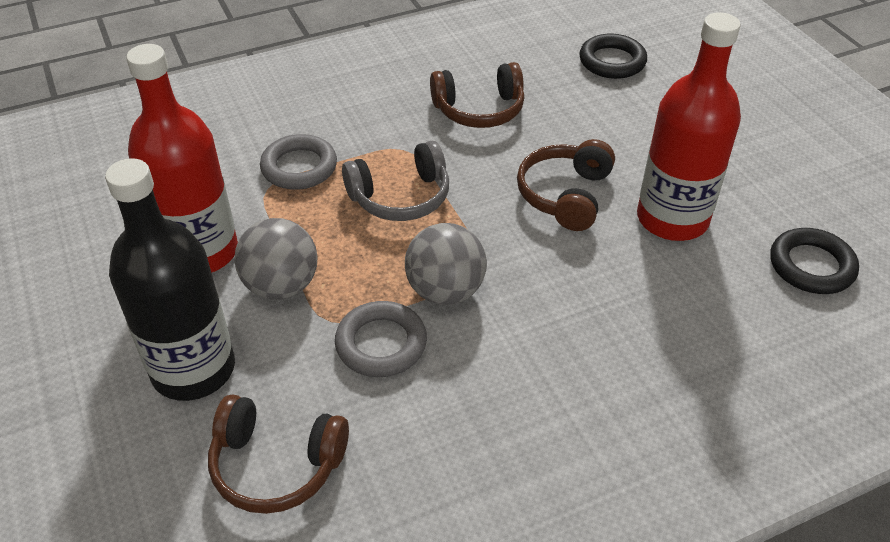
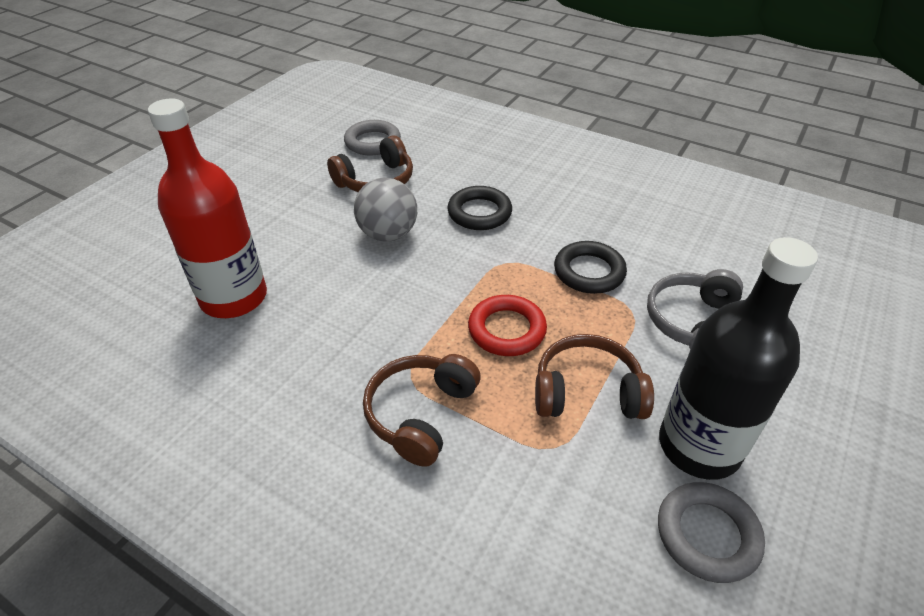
grey ball: 2 -> 1
red bottle: 2 -> 1
red ring: 0 -> 1

